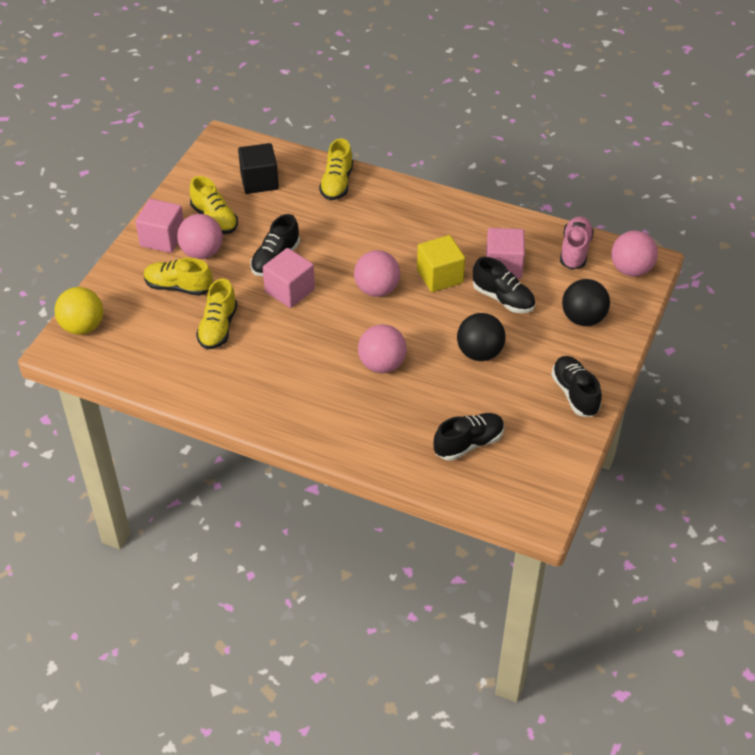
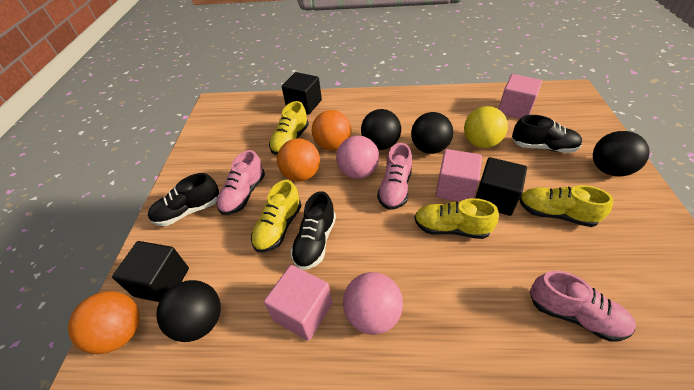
black ball: 2 -> 4
black cube: 1 -> 3
black shoe: 4 -> 3
orange ball: 0 -> 3
pink ball: 4 -> 2
pink shoe: 1 -> 3
yellow cube: 1 -> 0

